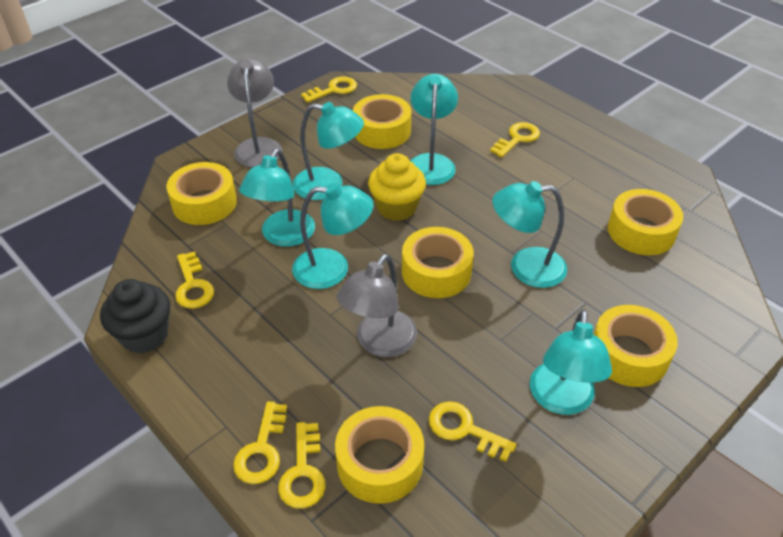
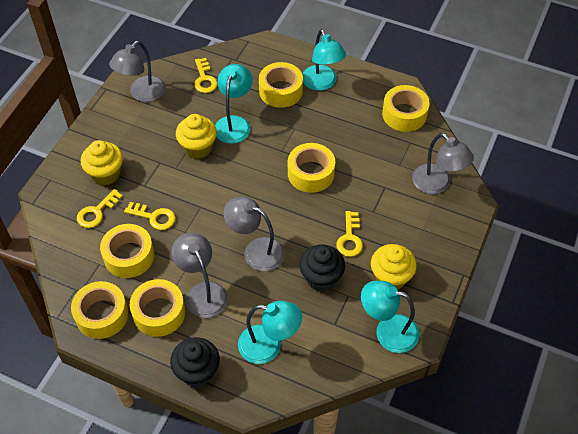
black cupcake: 1 -> 2
grey lamp: 2 -> 4
turquoise lamp: 6 -> 4
yellow cupcake: 1 -> 3
yellow key: 6 -> 4

